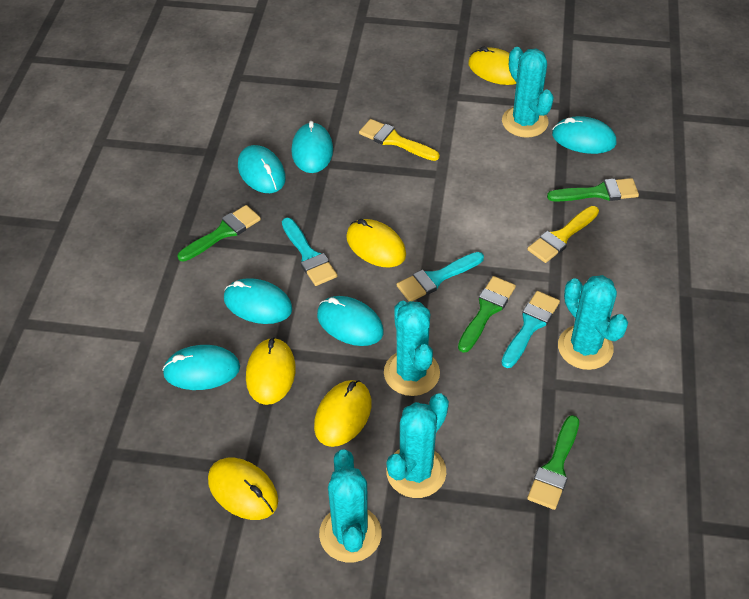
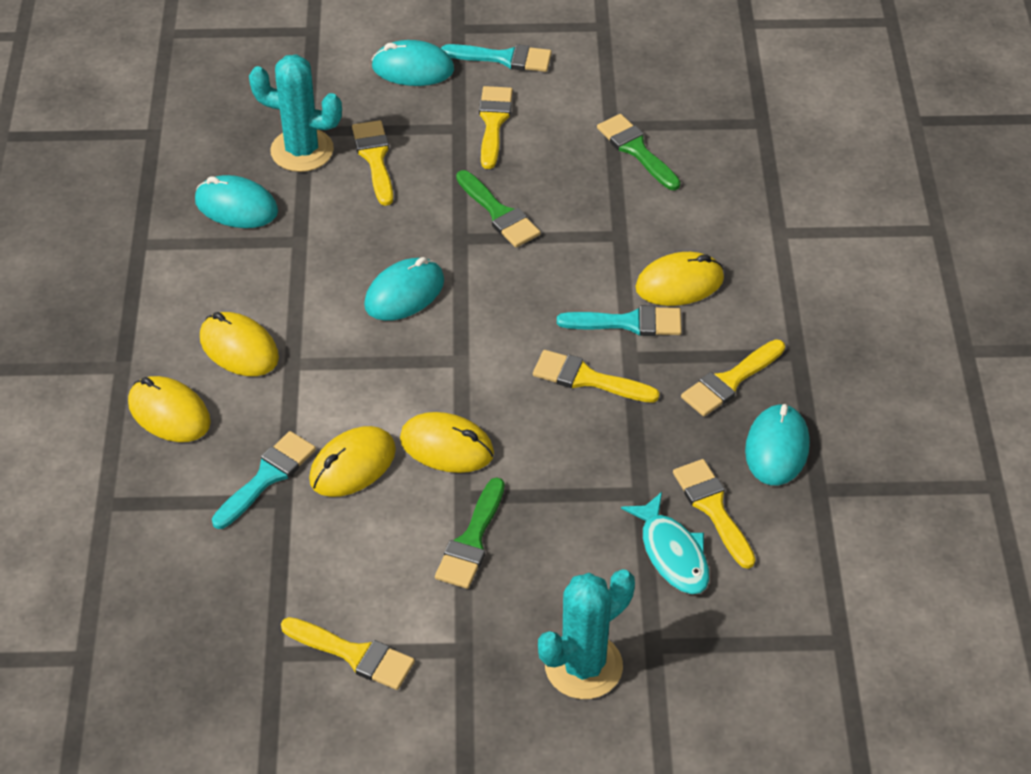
green brush: 4 -> 3
turquoise cactus: 5 -> 2
turquoise fish: 0 -> 1
turquoise mouse: 6 -> 4
yellow brush: 2 -> 6

